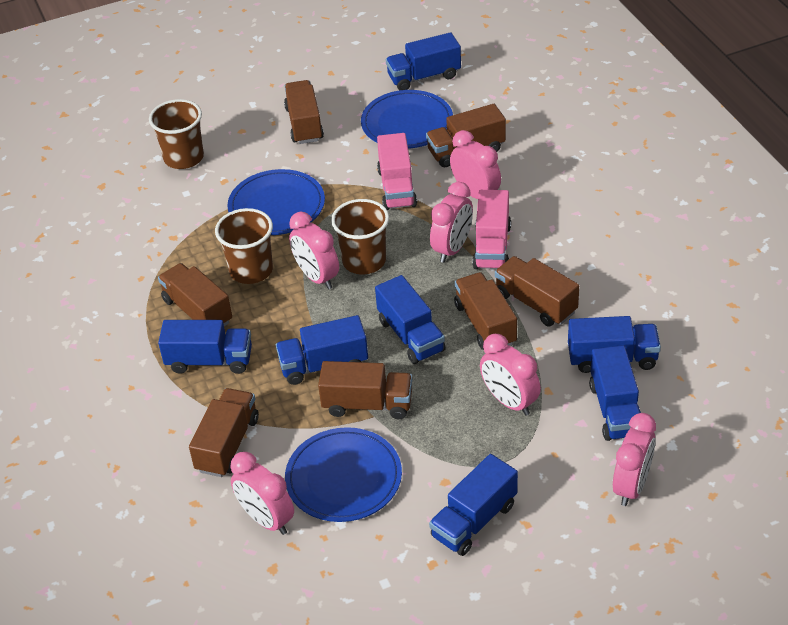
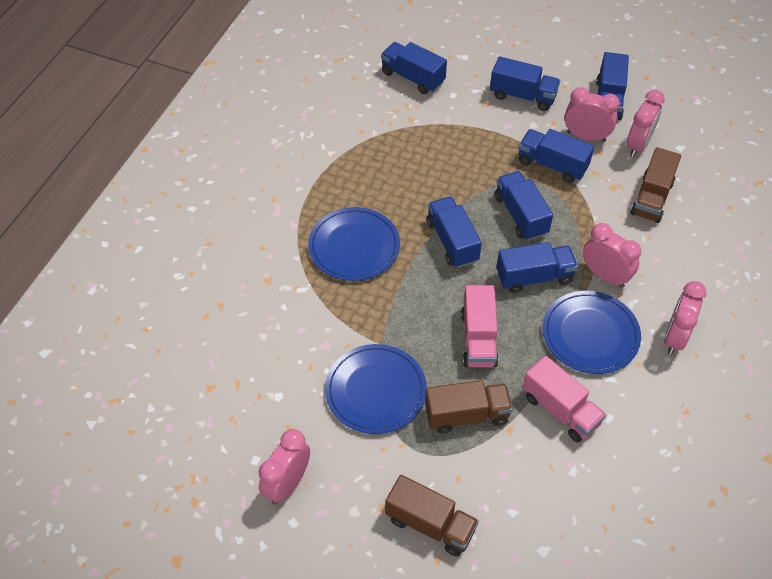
brown cup: 3 -> 0
brown truck: 7 -> 3
pink clock: 6 -> 5

